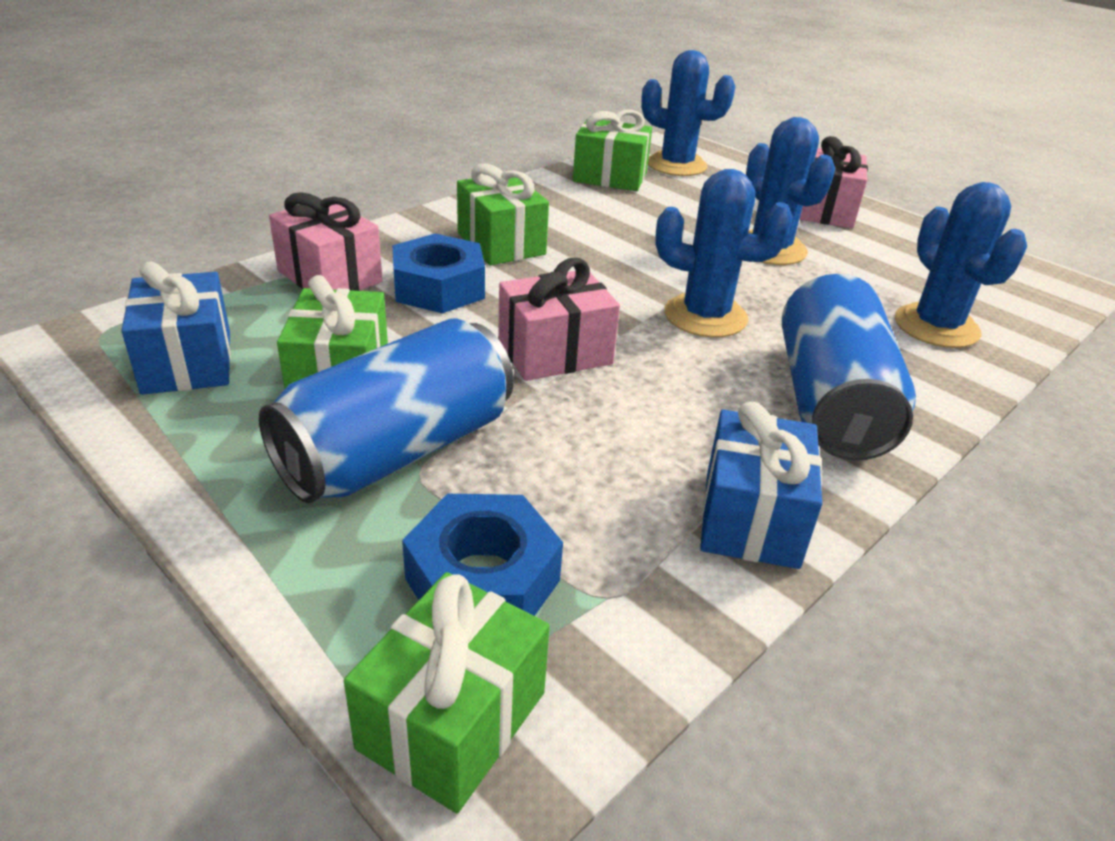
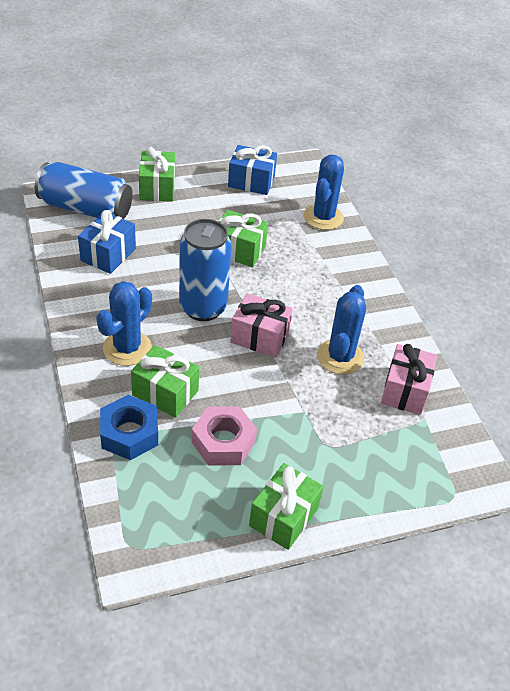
blue cactus: 4 -> 3
blue nut: 2 -> 1
pink gift: 3 -> 2
pink nut: 0 -> 1

